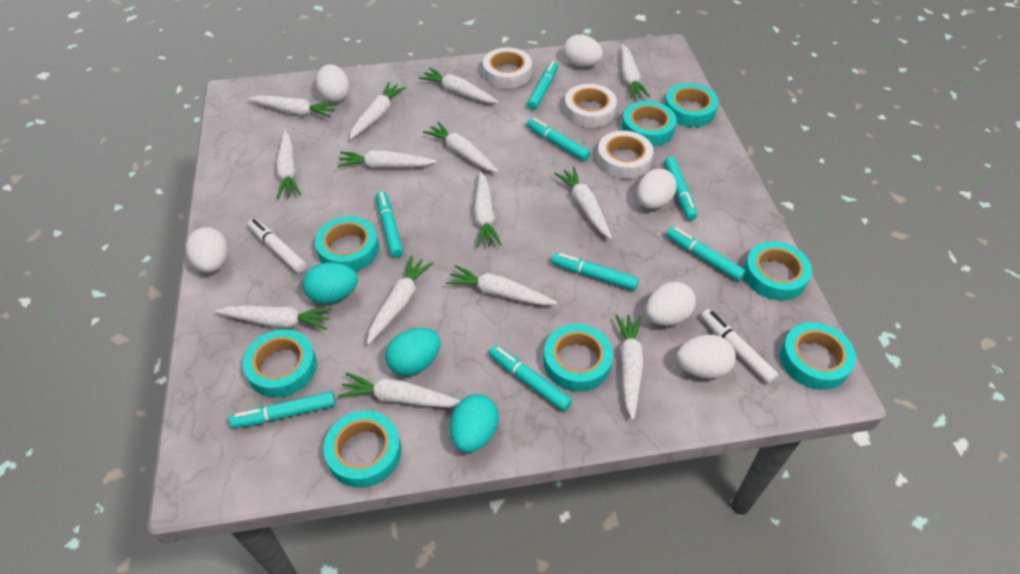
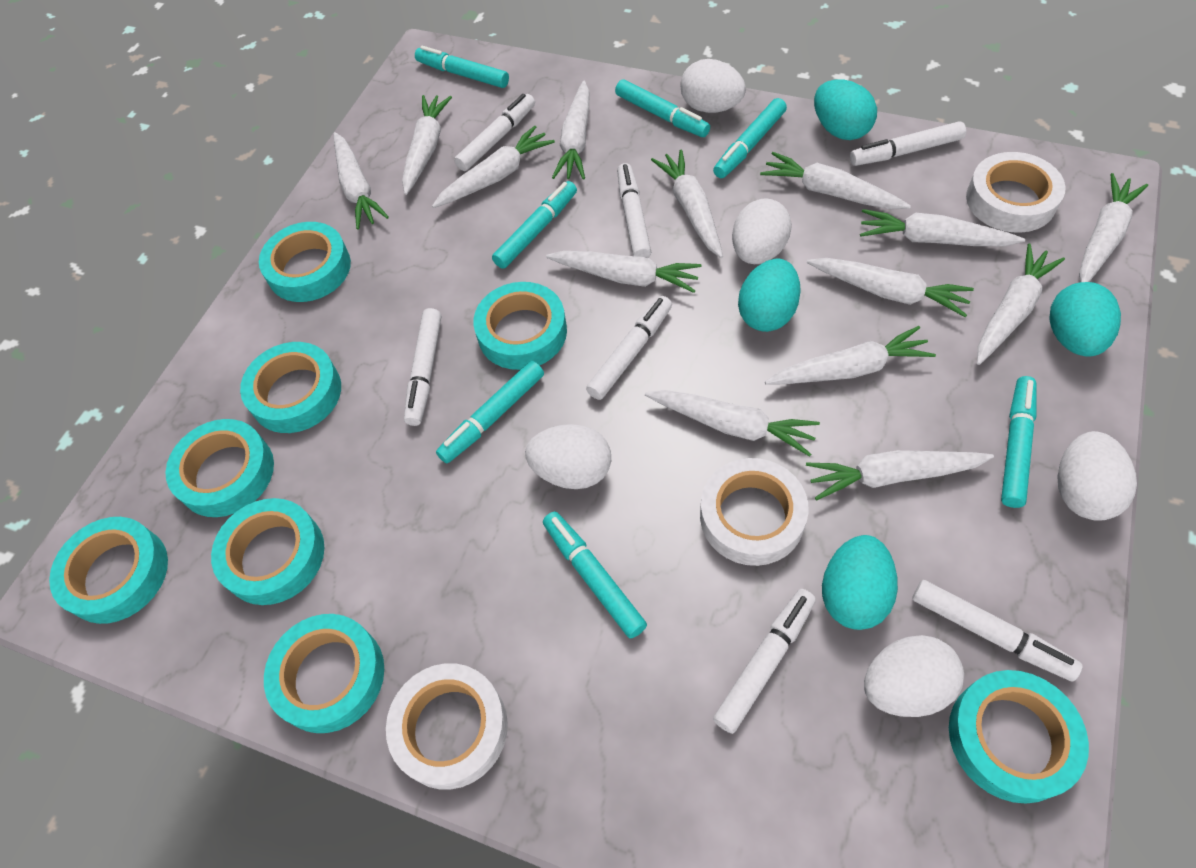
turquoise egg: 3 -> 4
turquoise marker: 8 -> 7
white egg: 6 -> 5
white marker: 2 -> 7

